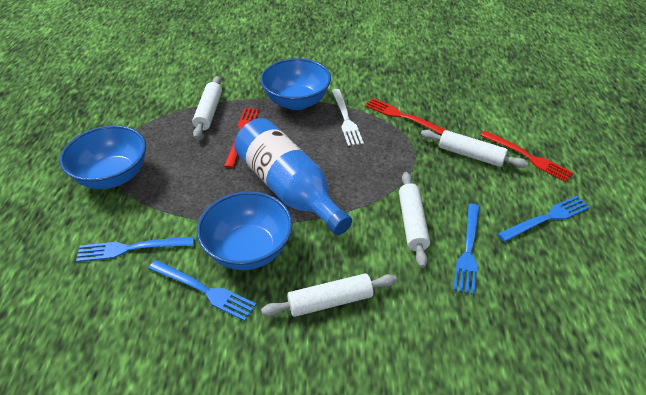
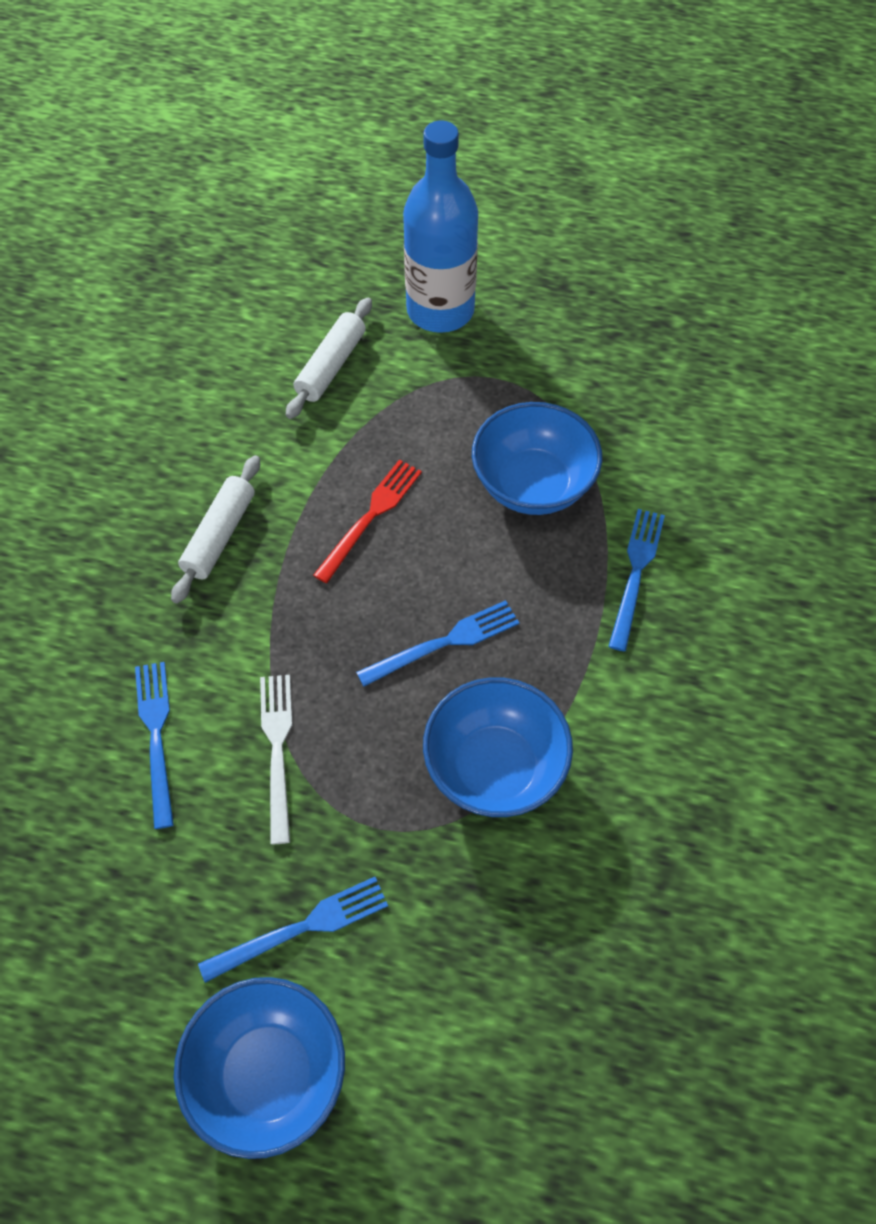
red fork: 3 -> 1
white rolling pin: 4 -> 2

